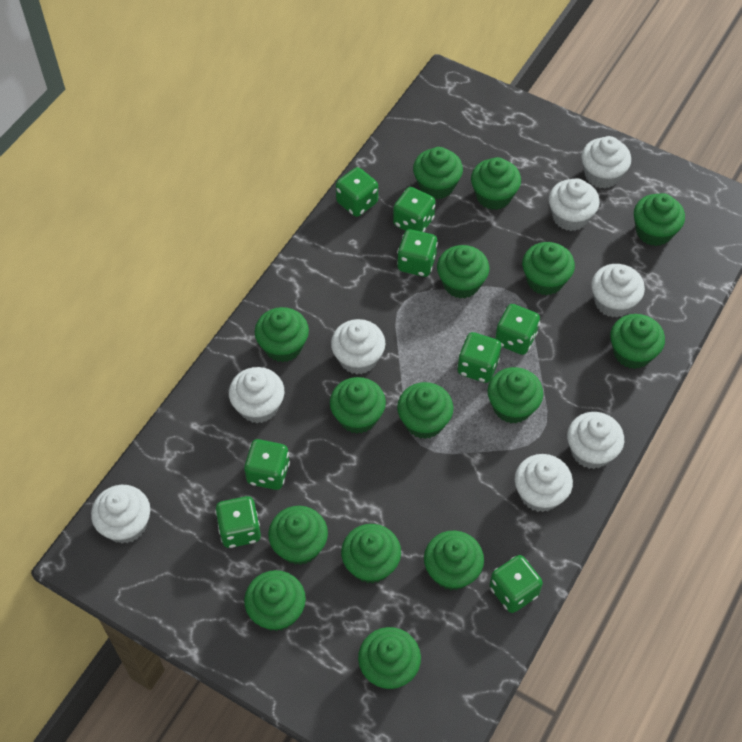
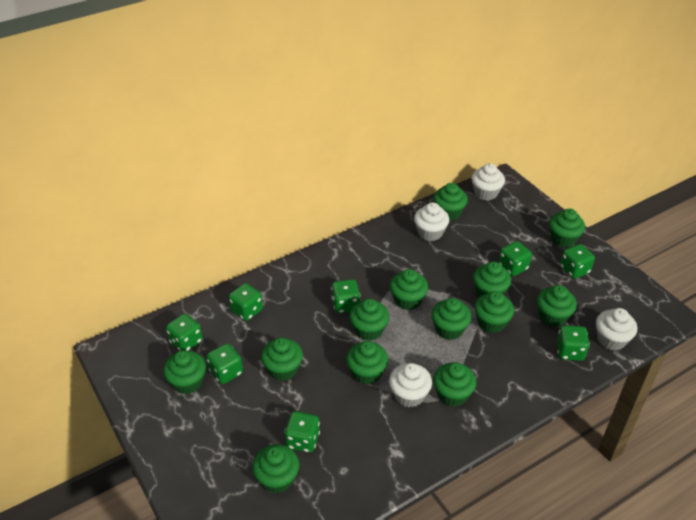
green cupcake: 15 -> 13
white cupcake: 8 -> 4

